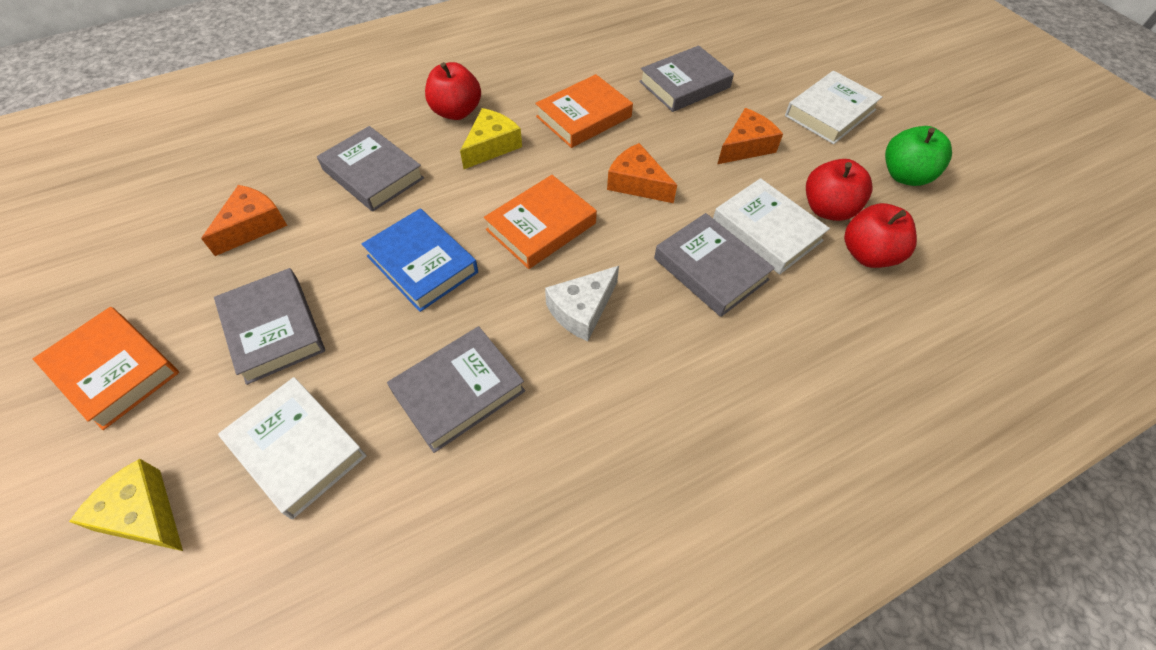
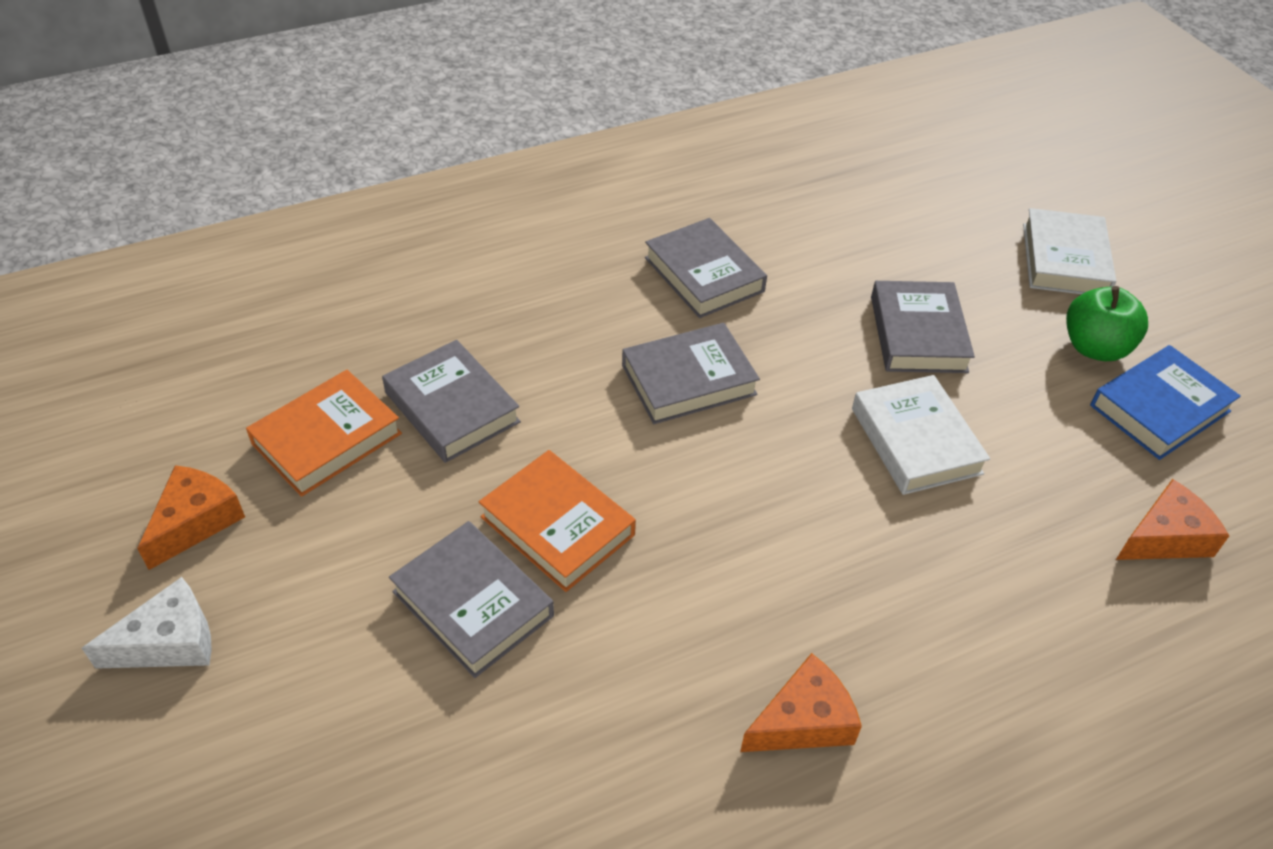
orange book: 3 -> 2
red apple: 3 -> 0
white book: 3 -> 2
yellow cheese: 2 -> 0

